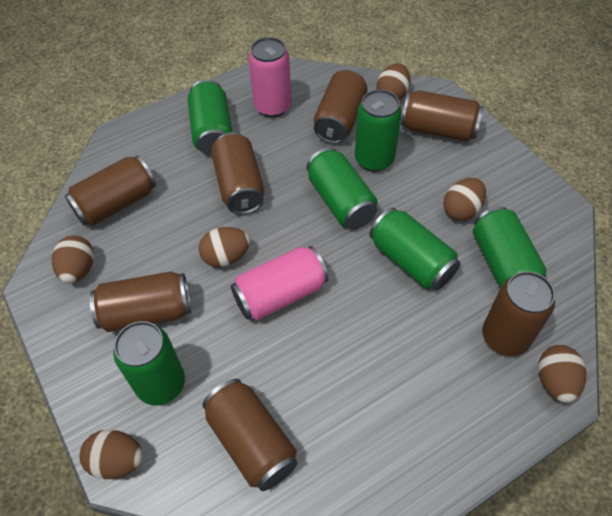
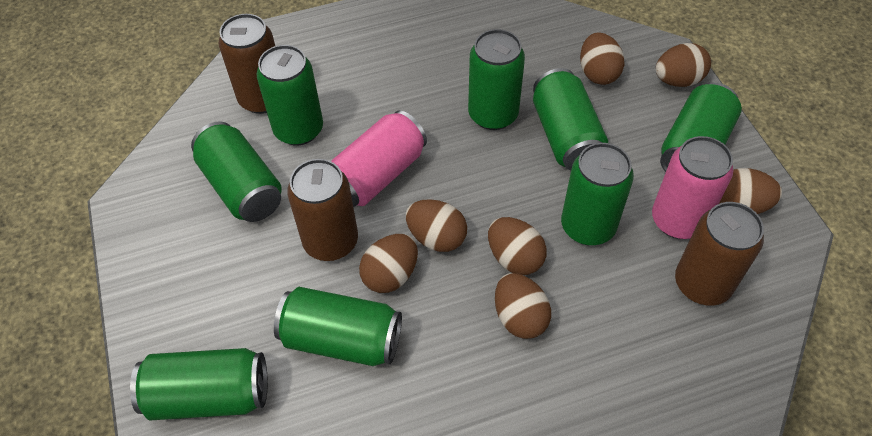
brown can: 7 -> 3
brown egg: 6 -> 7
green can: 6 -> 8

